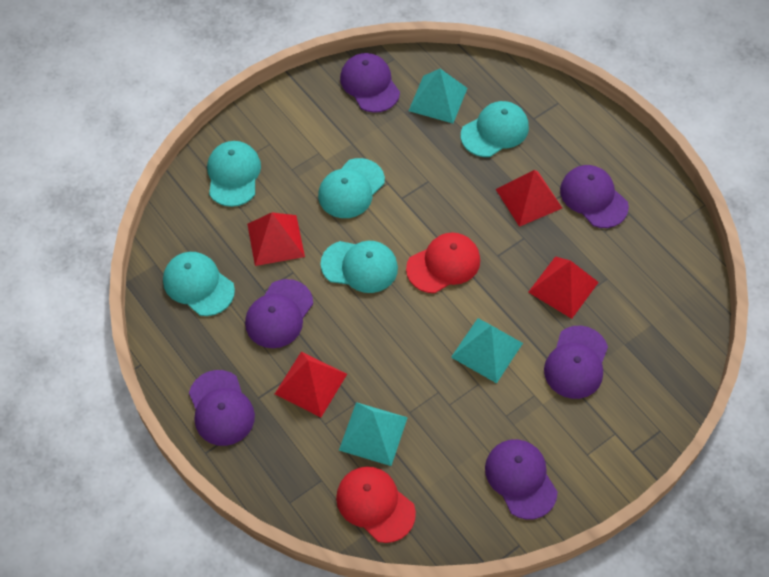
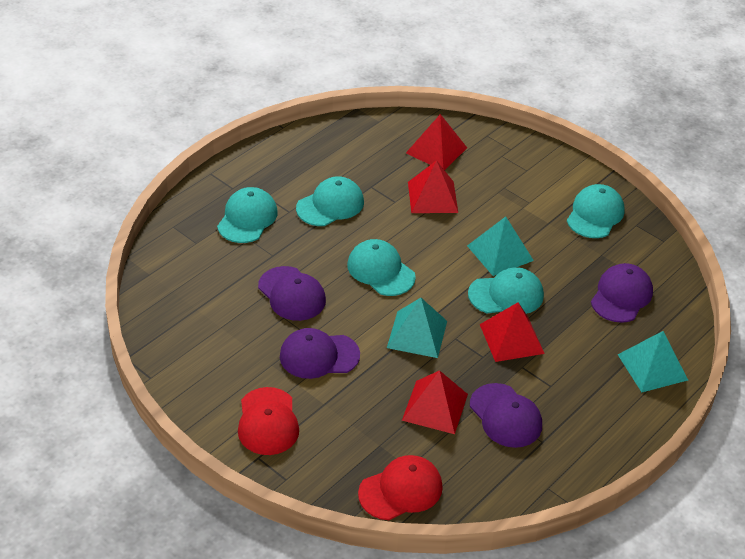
purple cap: 6 -> 4

